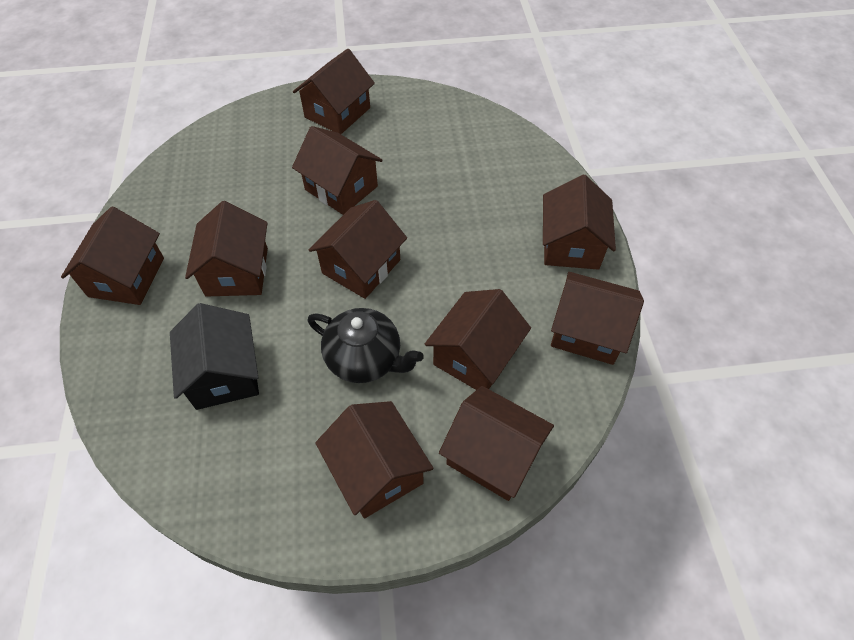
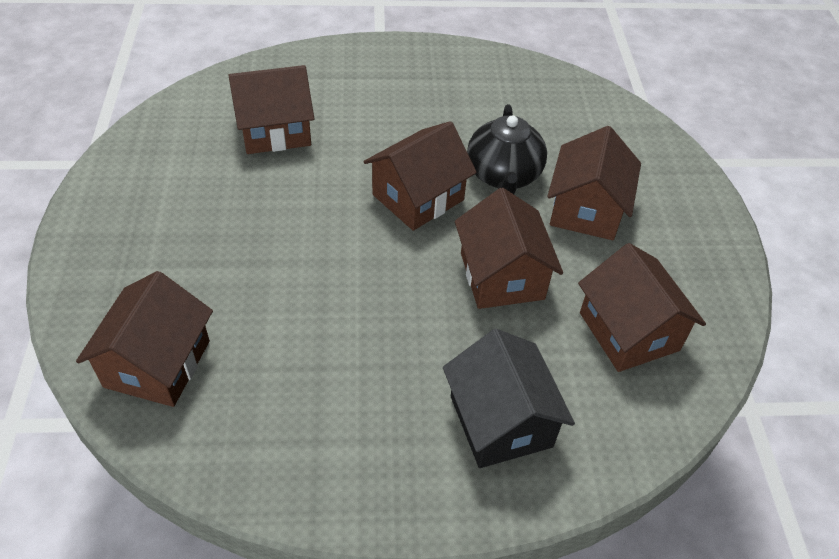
brown house: 10 -> 6

